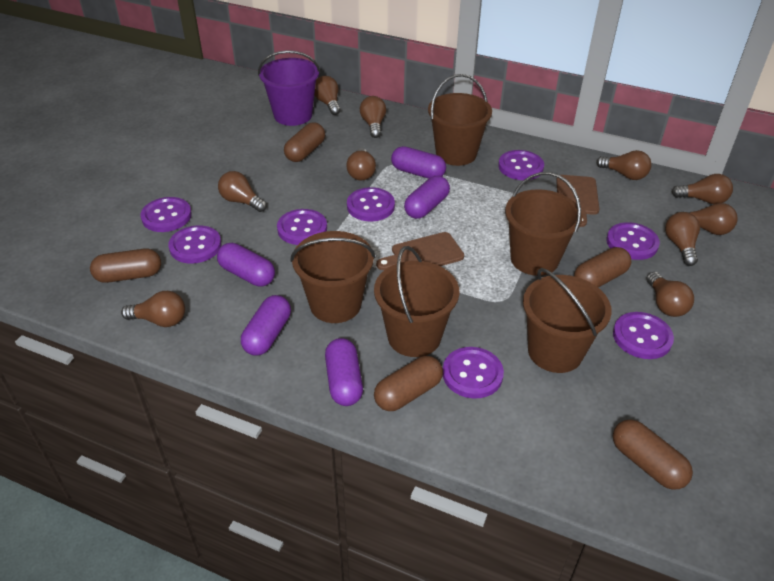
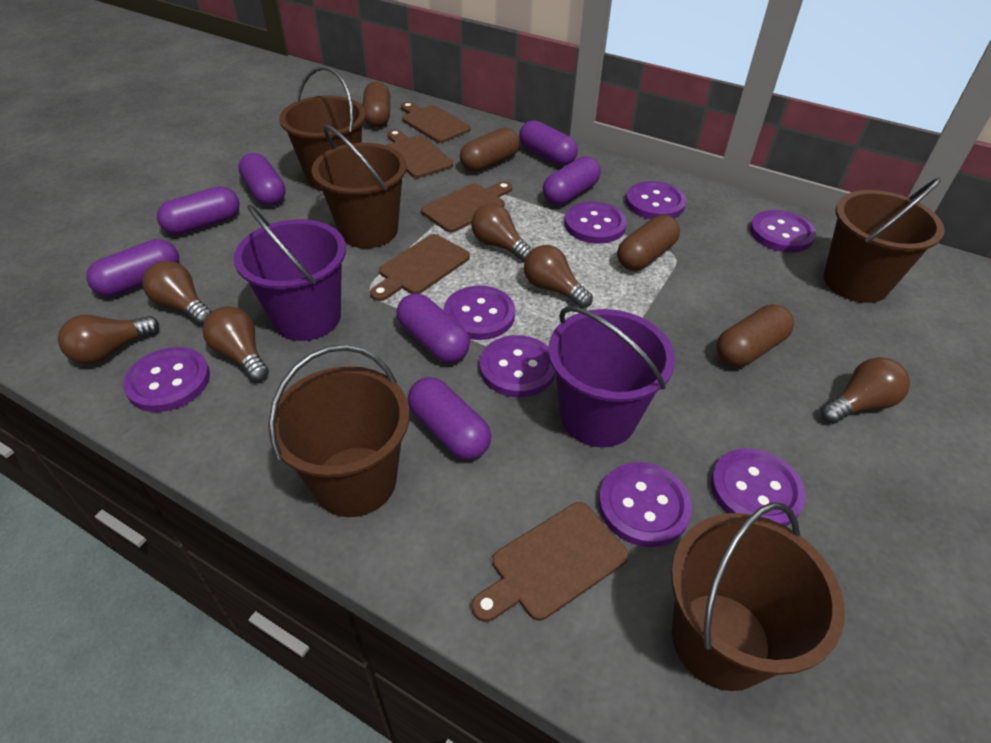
brown capsule: 5 -> 4
brown cutting board: 2 -> 5
brown light bulb: 10 -> 6
purple bucket: 1 -> 2
purple capsule: 5 -> 7

